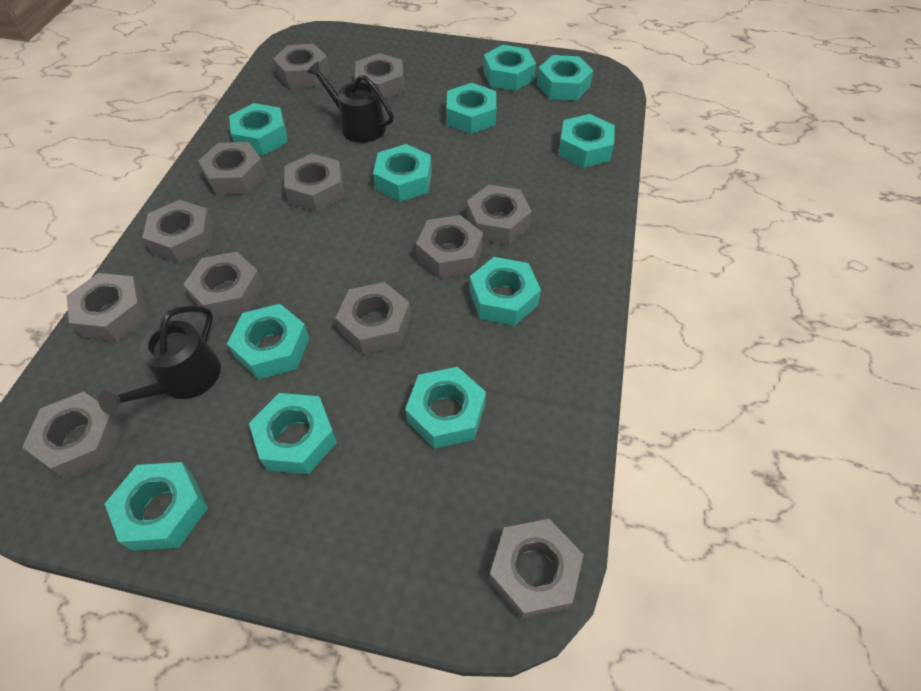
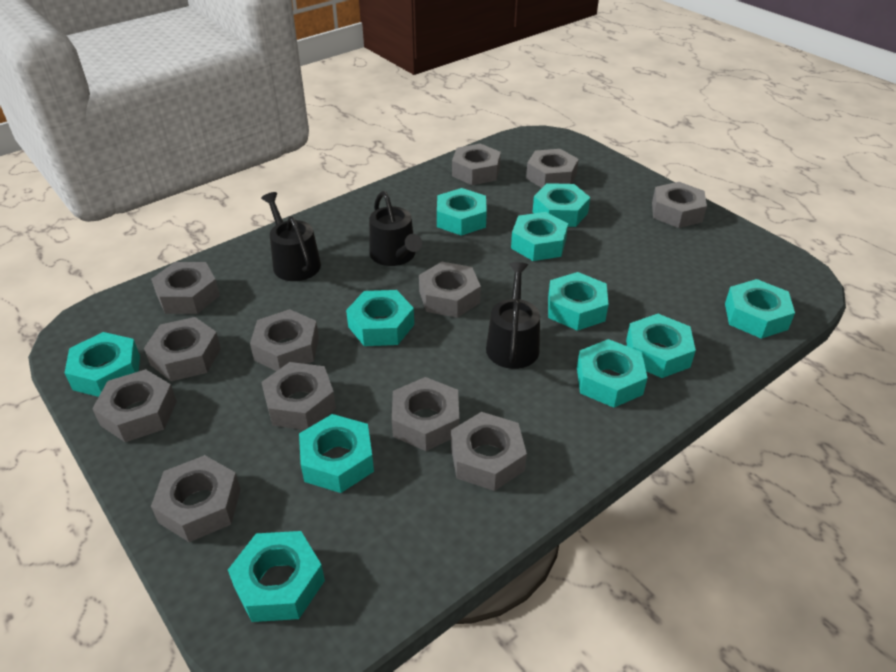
black watering can: 2 -> 3

